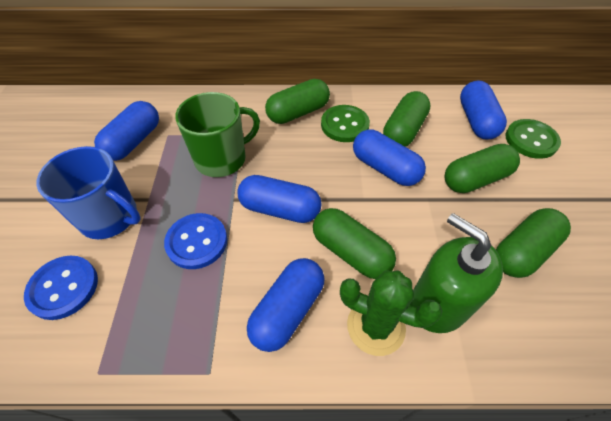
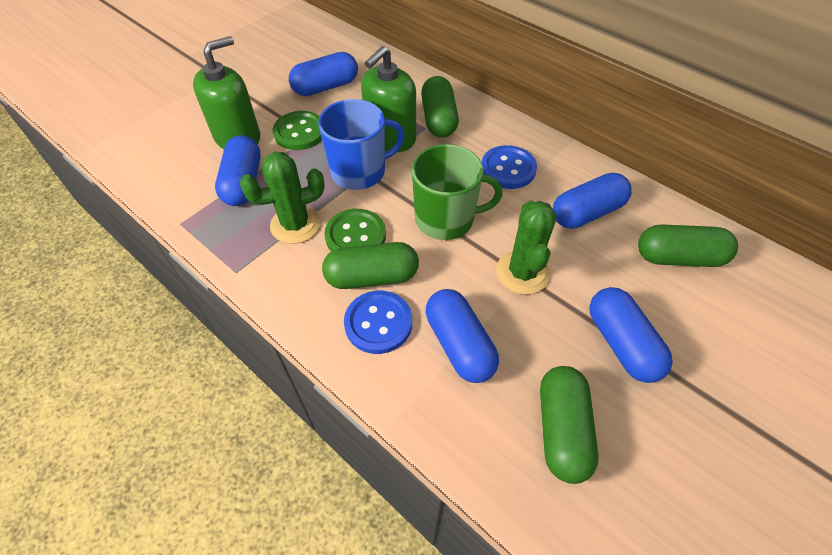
green cactus: 1 -> 2
green capsule: 5 -> 4
green soap dispenser: 1 -> 2

